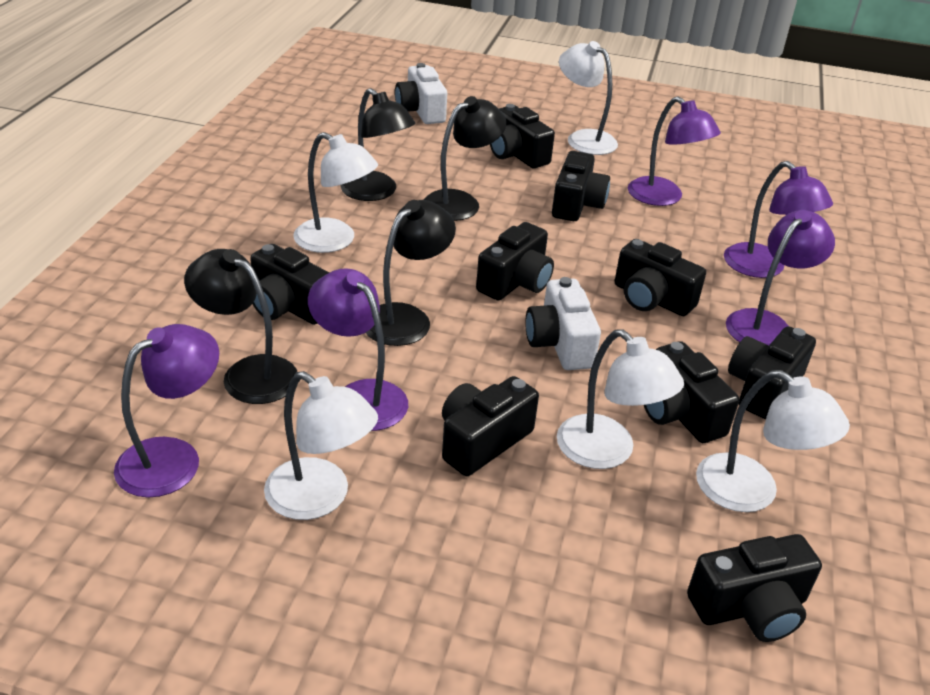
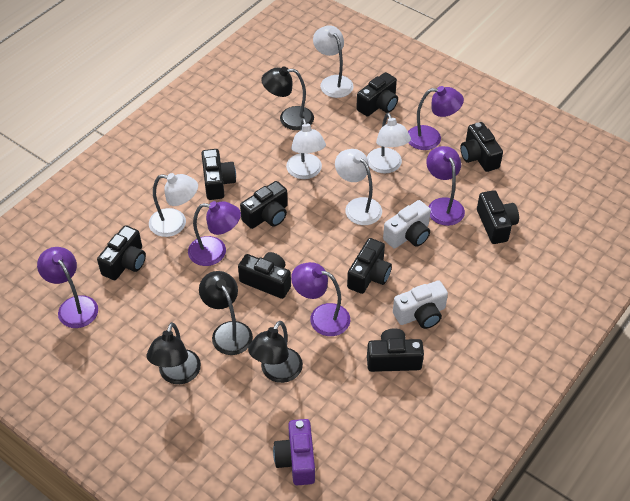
purple camera: 0 -> 1

